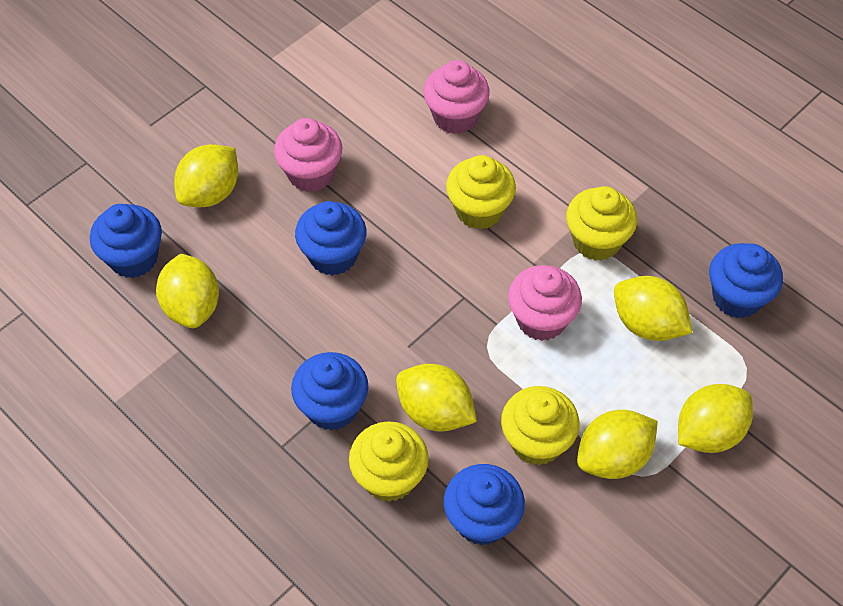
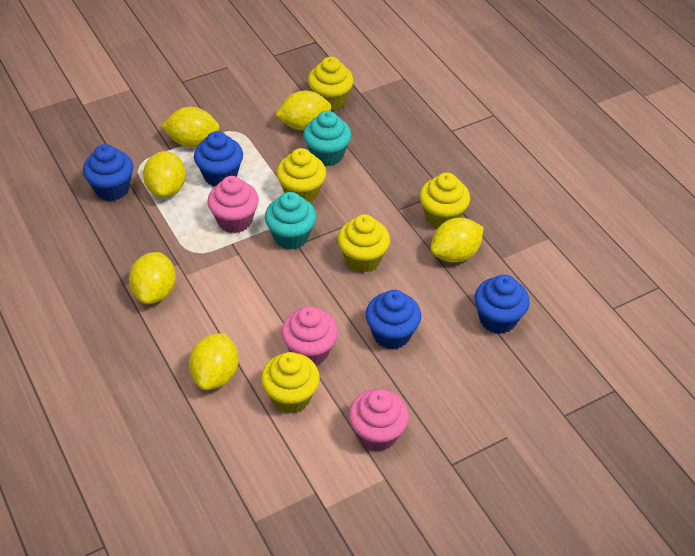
blue cupcake: 5 -> 4
turquoise cupcake: 0 -> 2
yellow cupcake: 4 -> 5

